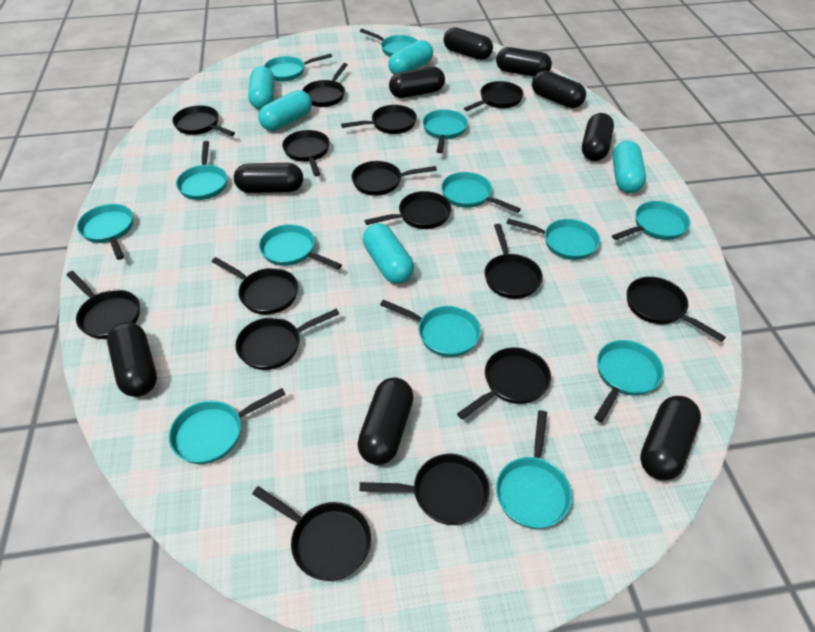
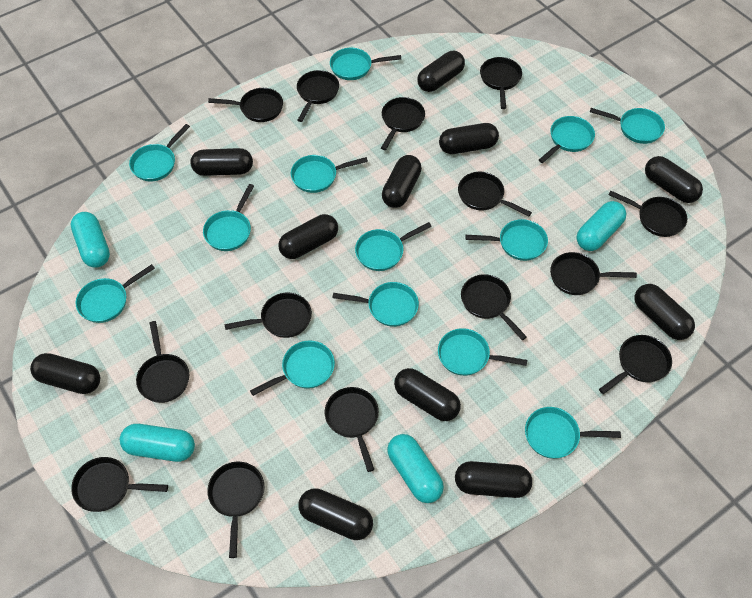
black capsule: 9 -> 11
black pan: 15 -> 14
turquoise capsule: 5 -> 4

